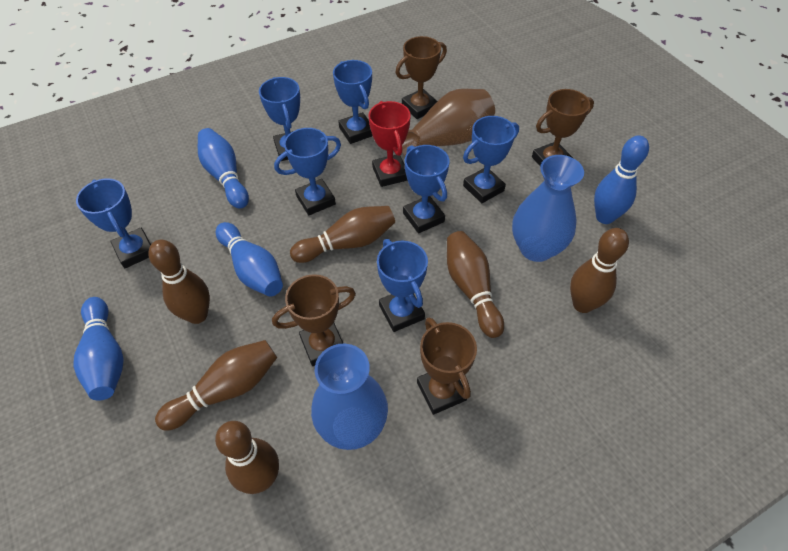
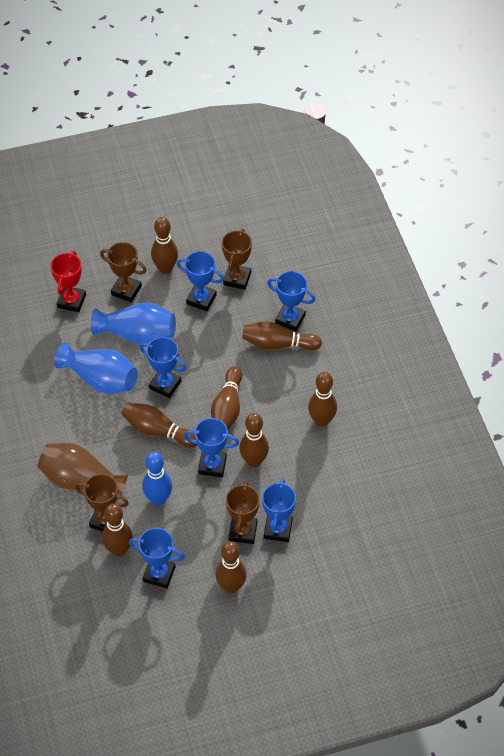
blue bowling pin: 4 -> 1
blue trophy: 7 -> 6
brown bowling pin: 6 -> 8

